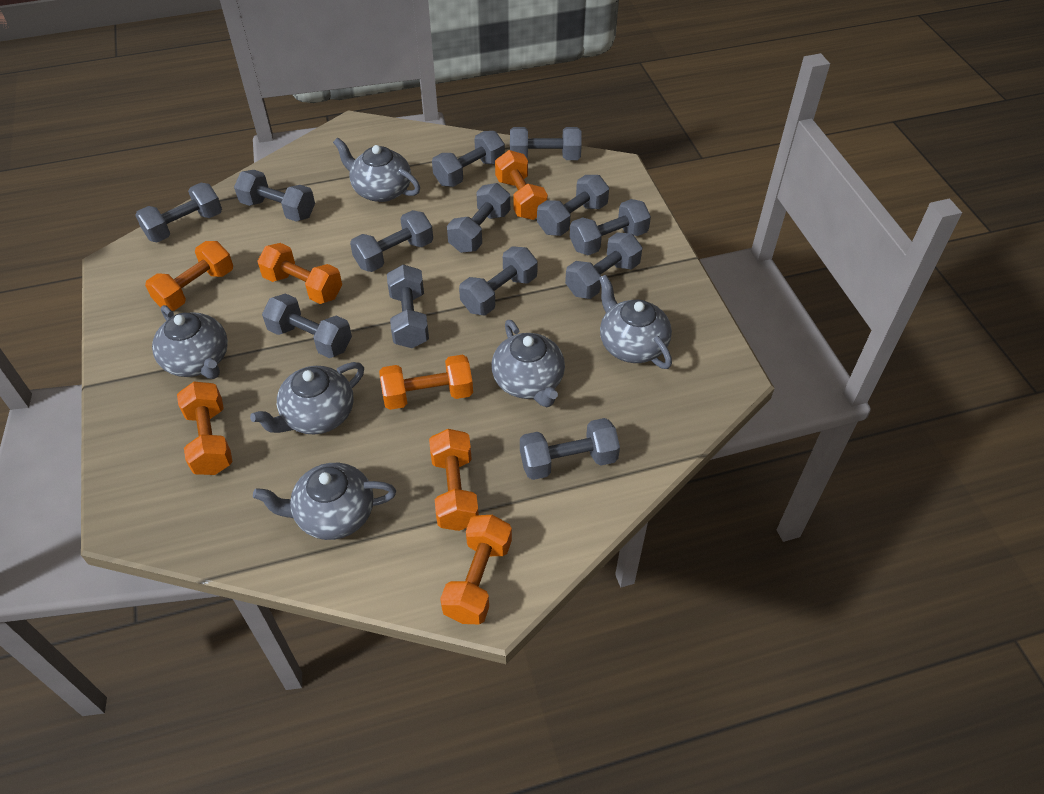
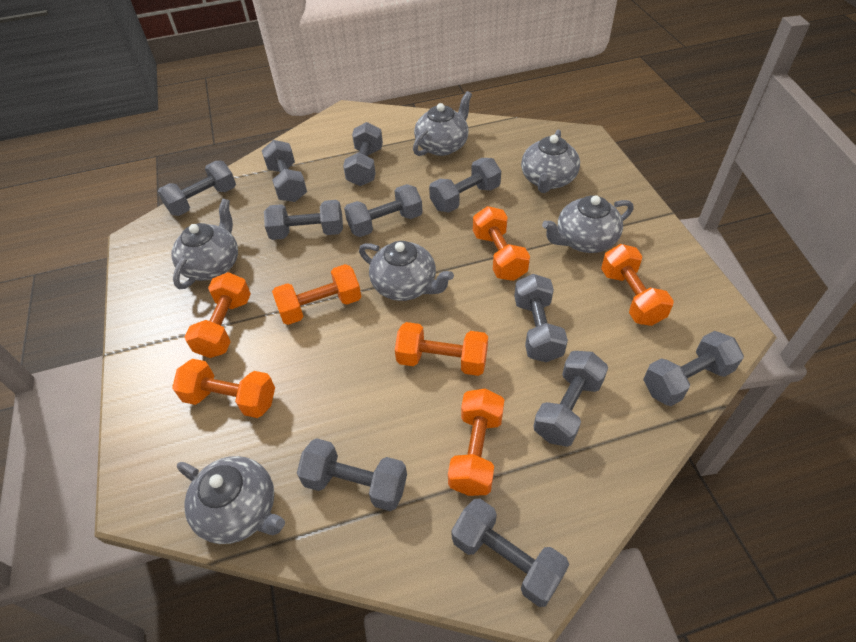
grey dumbbell: 13 -> 11

